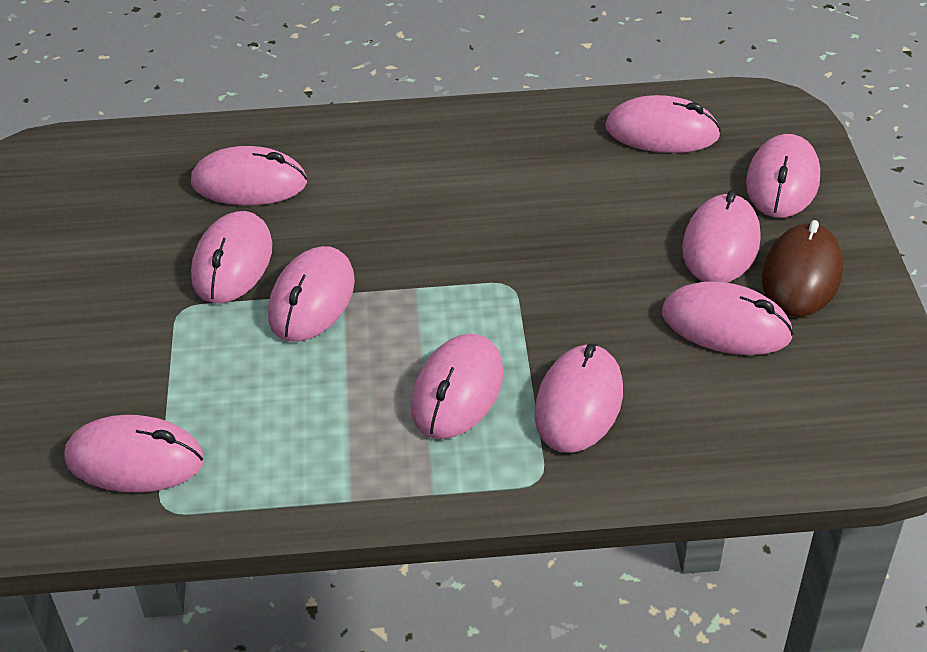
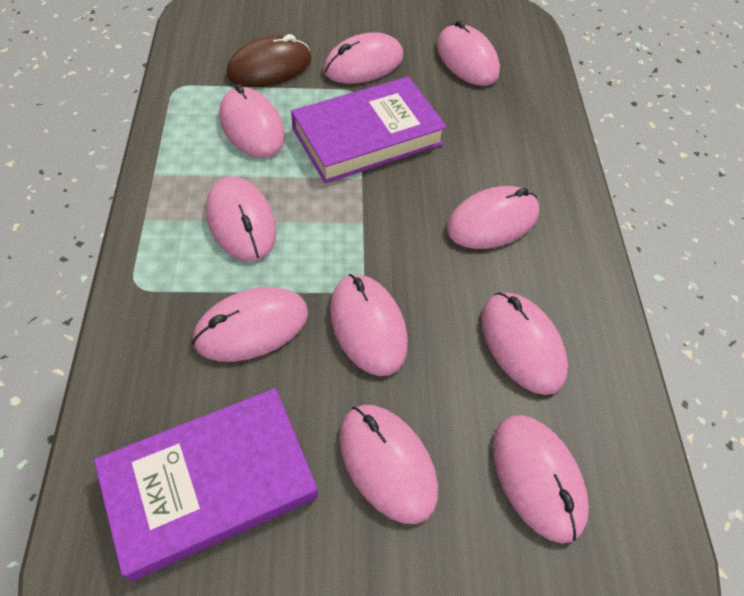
purple book: 0 -> 2

